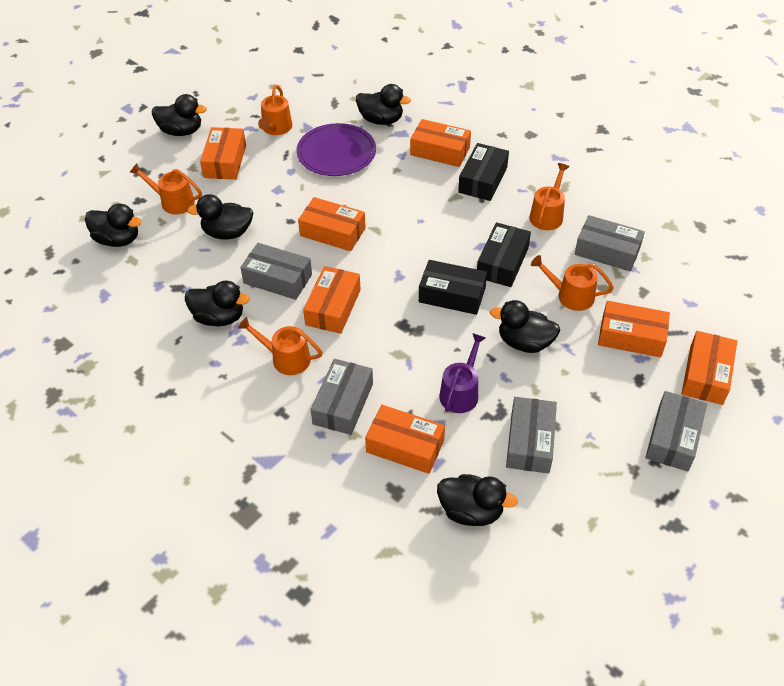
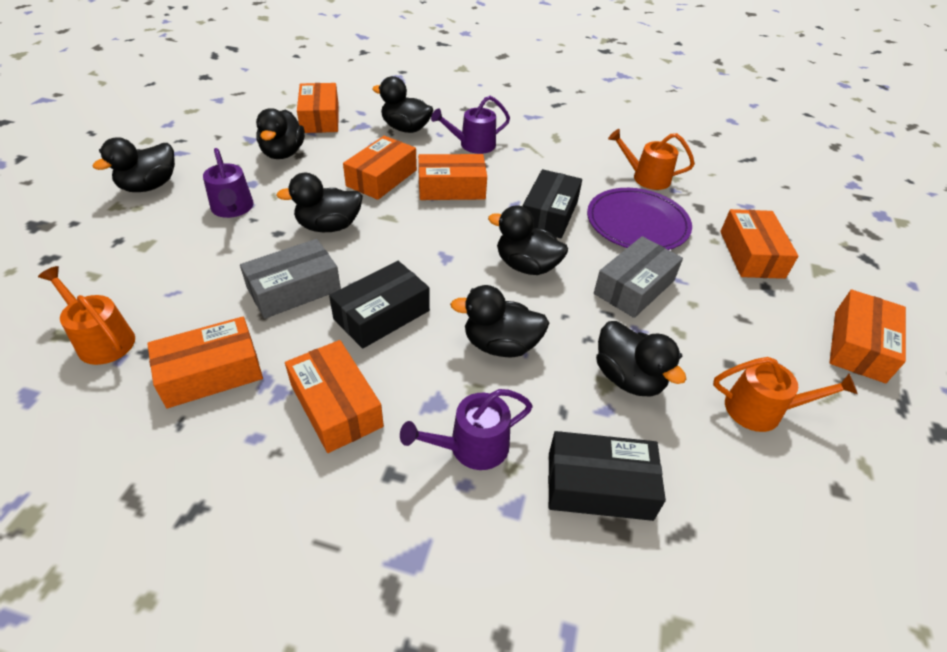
grey box: 5 -> 2
orange watering can: 5 -> 3
purple watering can: 1 -> 3

